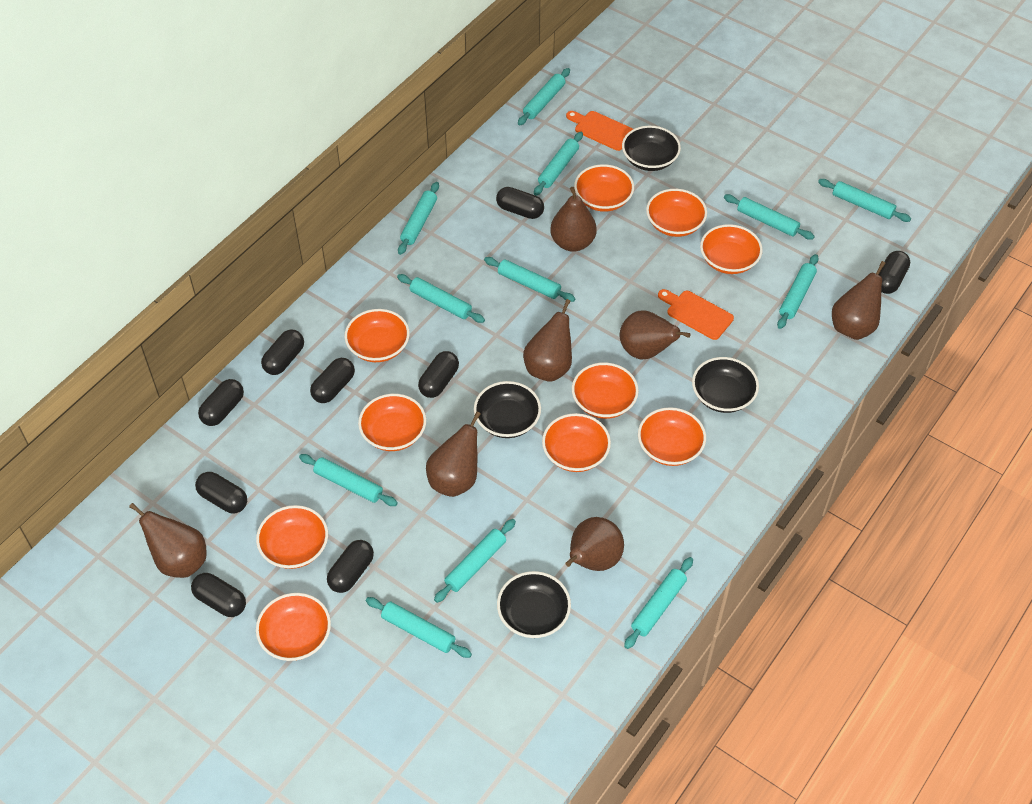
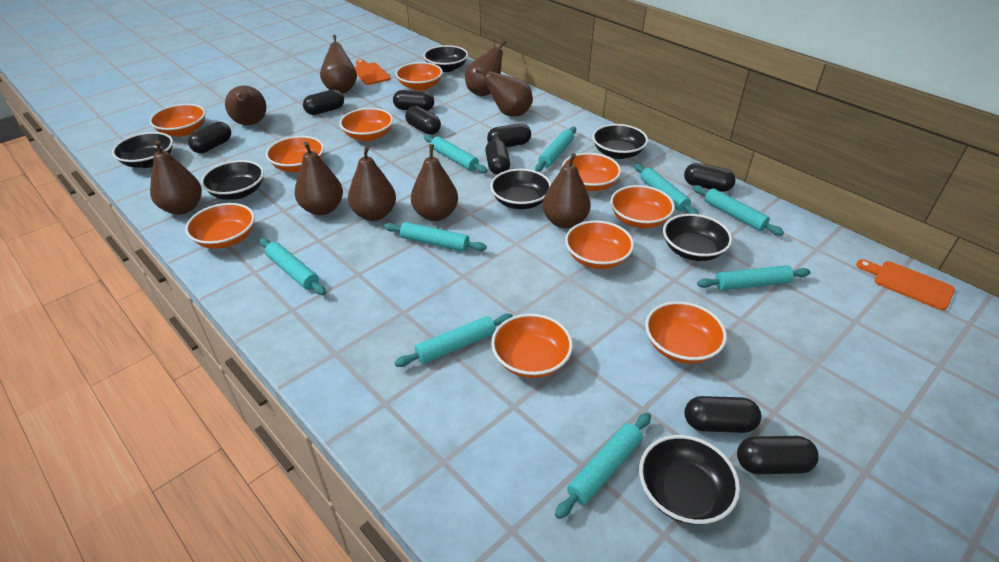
black bowl: 4 -> 7
brown pear: 7 -> 9
turquoise rolling pin: 12 -> 9

